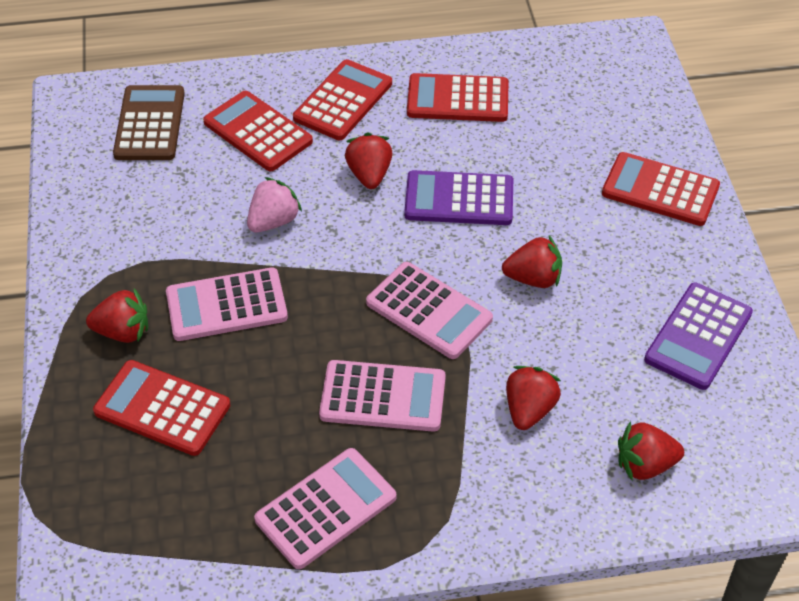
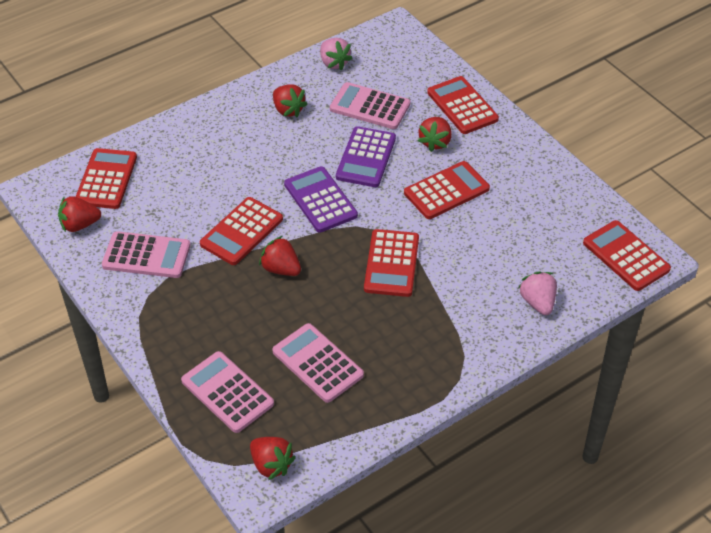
brown calculator: 1 -> 0
pink strawberry: 1 -> 2
red calculator: 5 -> 6

